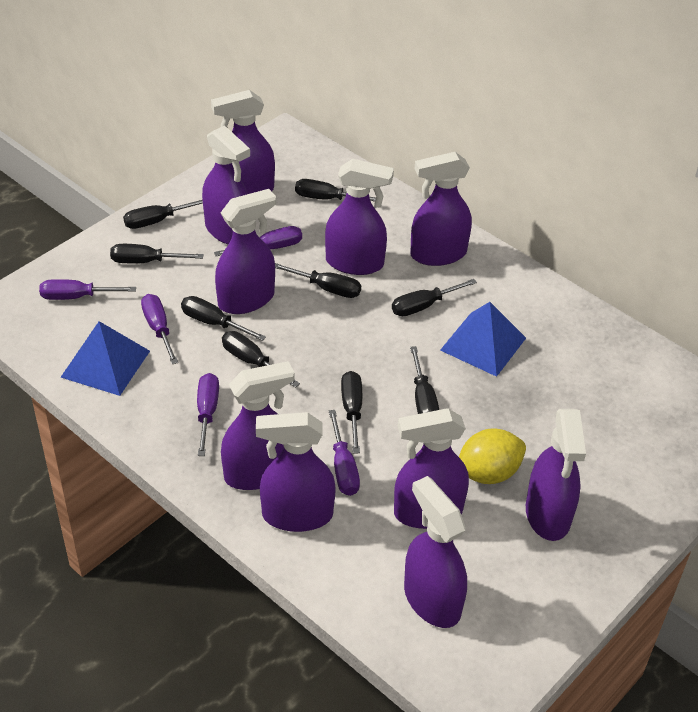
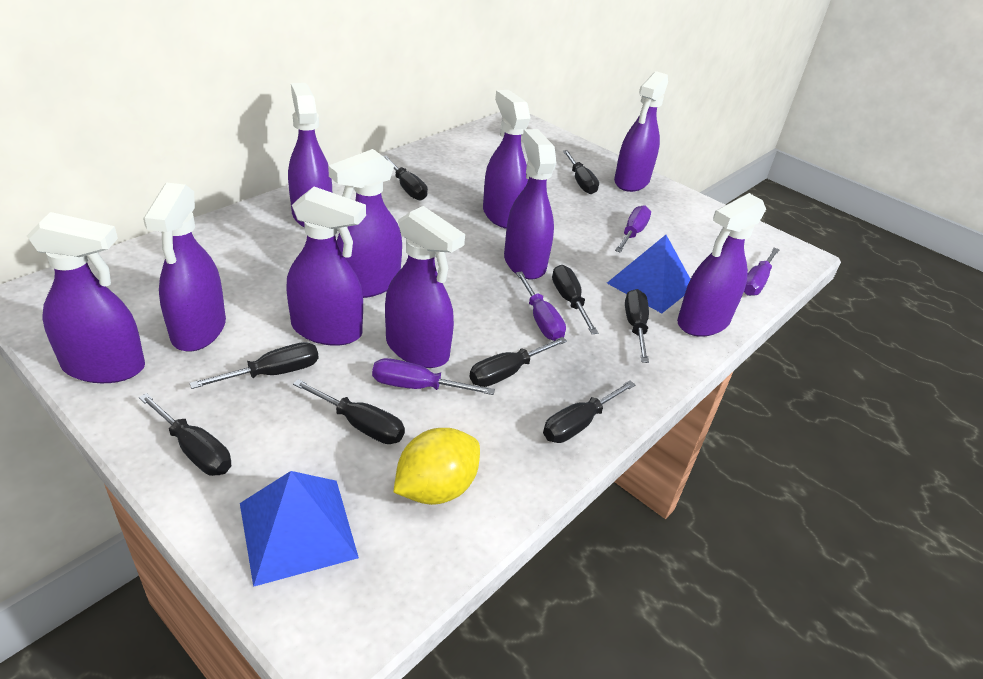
purple screwdriver: 5 -> 4

